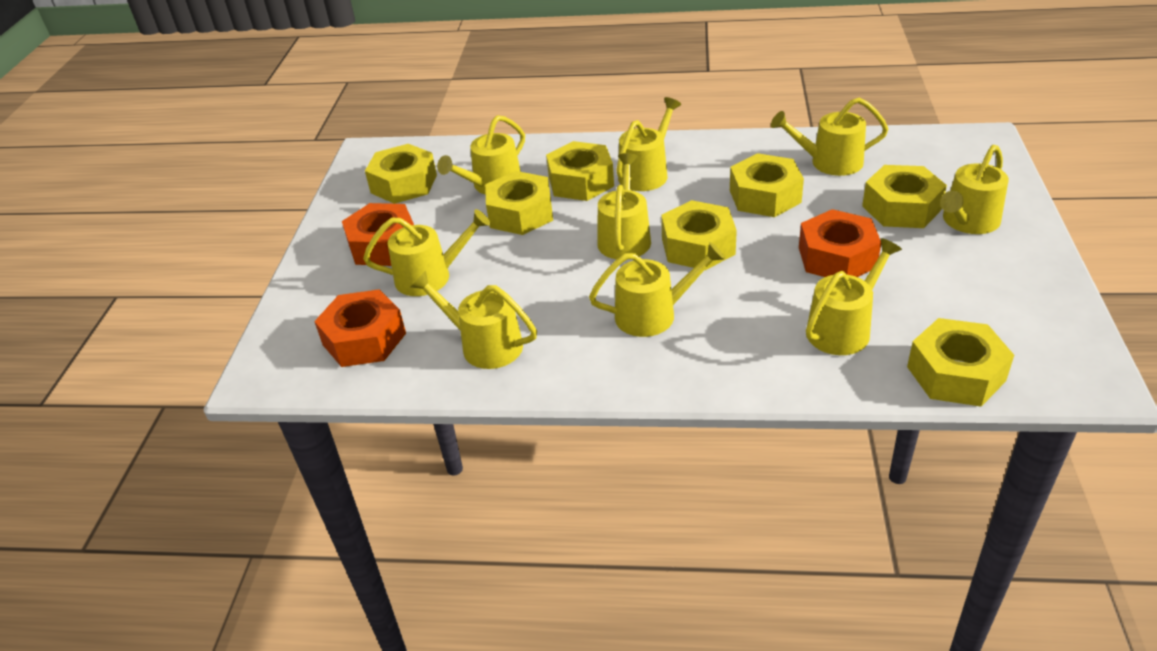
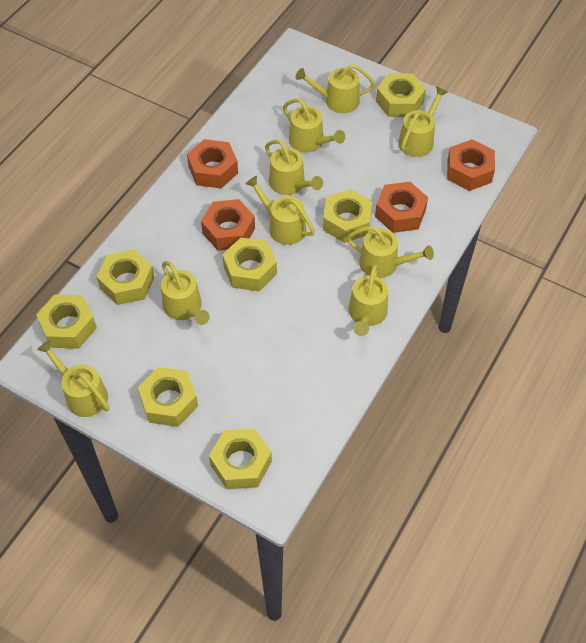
orange nut: 3 -> 4

